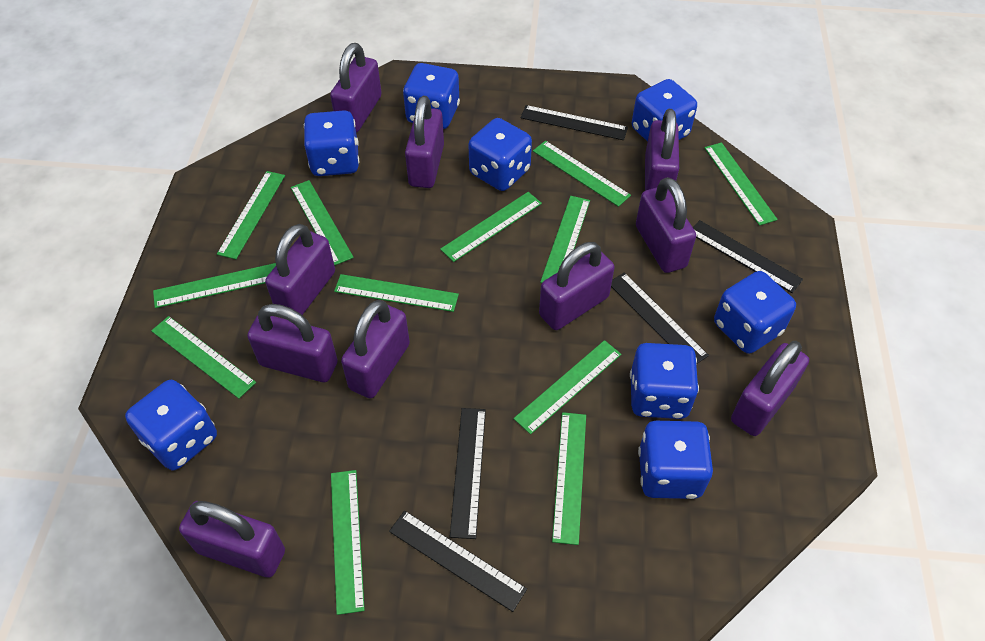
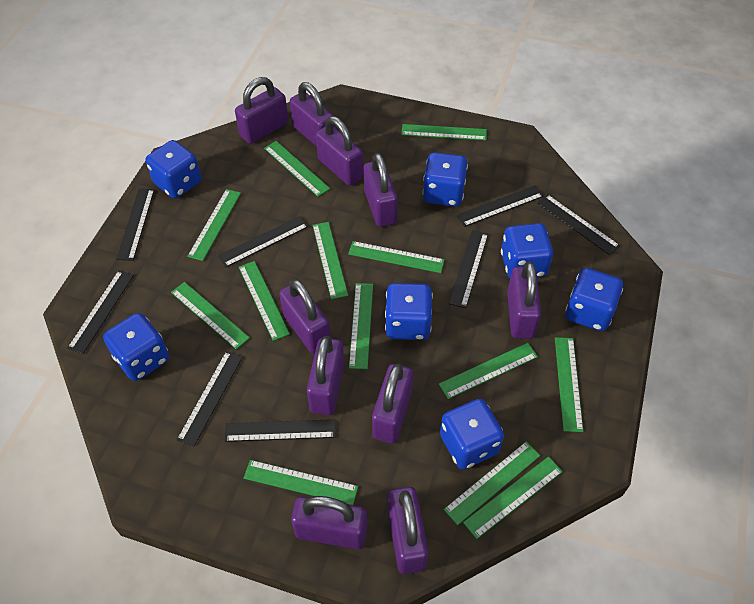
black ruler: 5 -> 8
blue dice: 8 -> 7
green ruler: 12 -> 13

